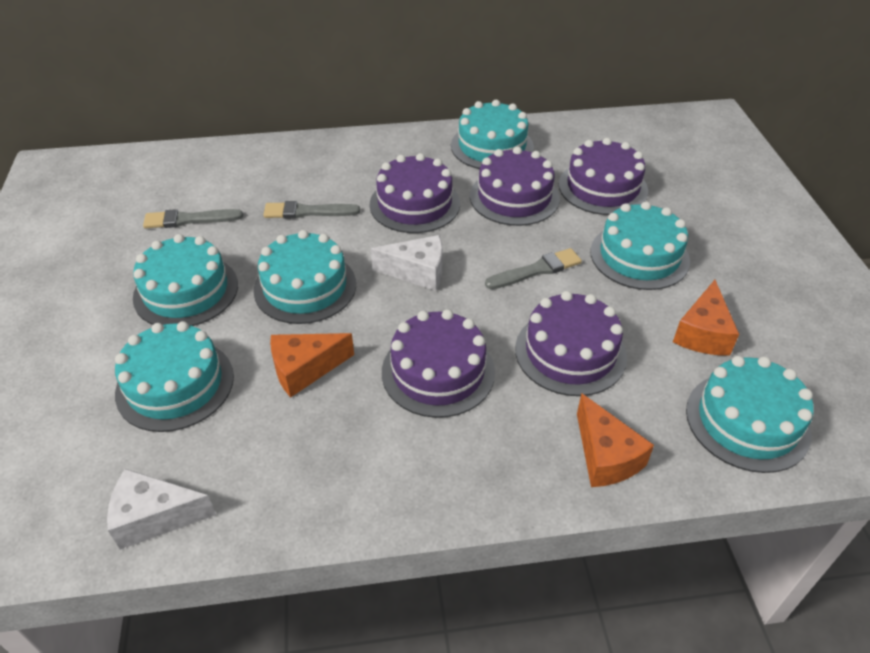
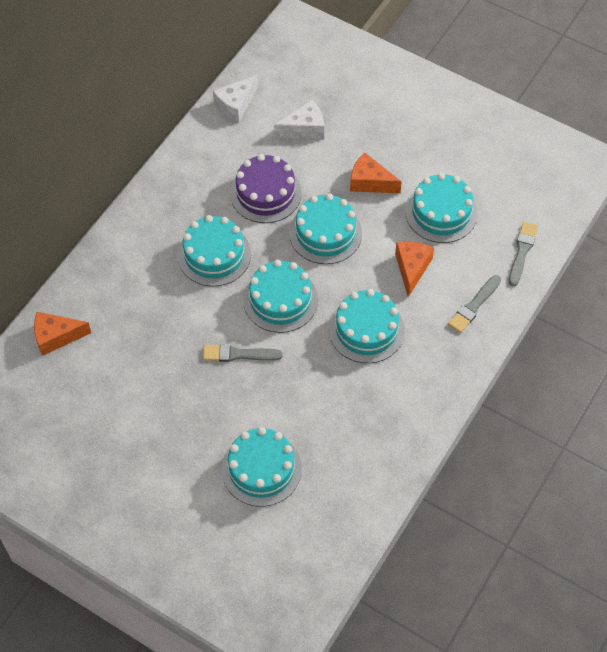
purple cake: 5 -> 1

